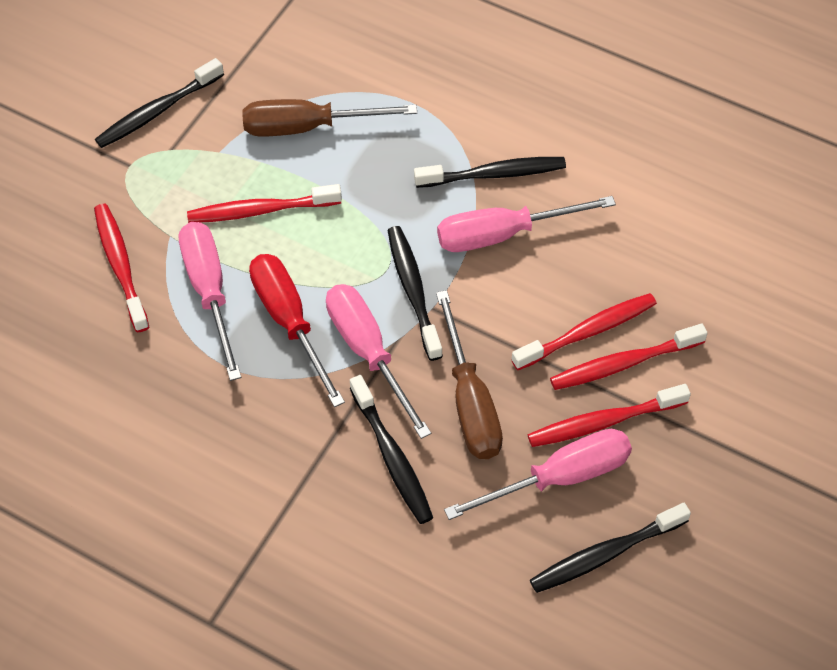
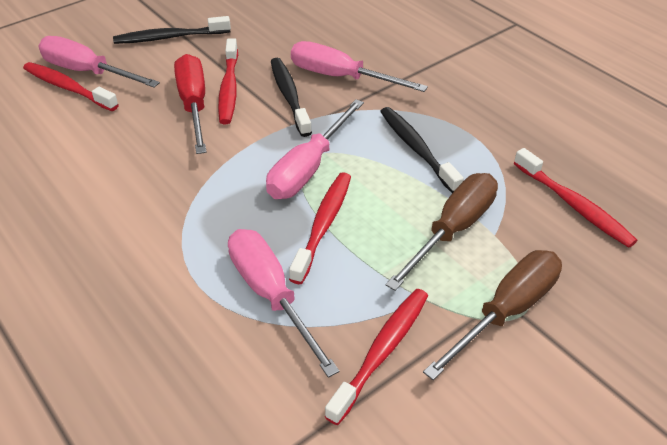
black toothbrush: 5 -> 3

